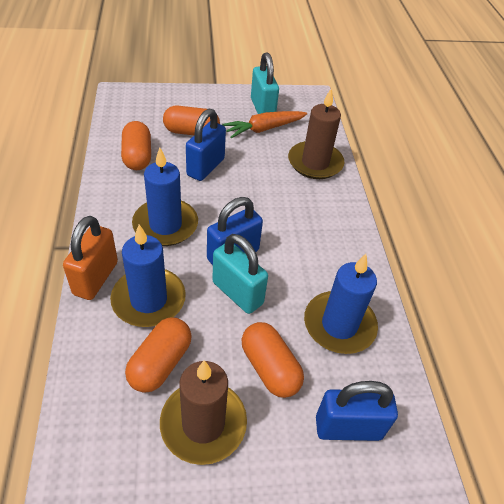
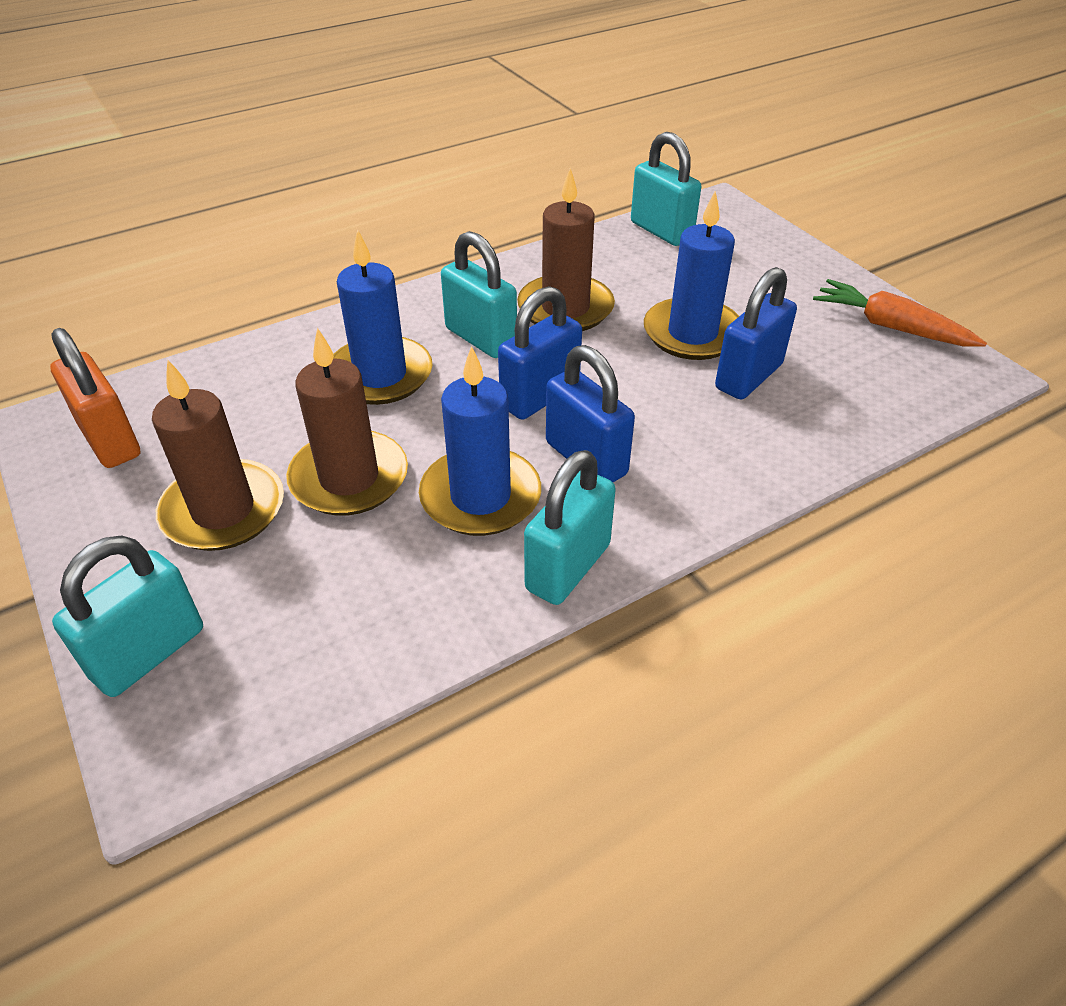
brown candle: 2 -> 3
orange capsule: 4 -> 0
turquoise padlock: 2 -> 4

